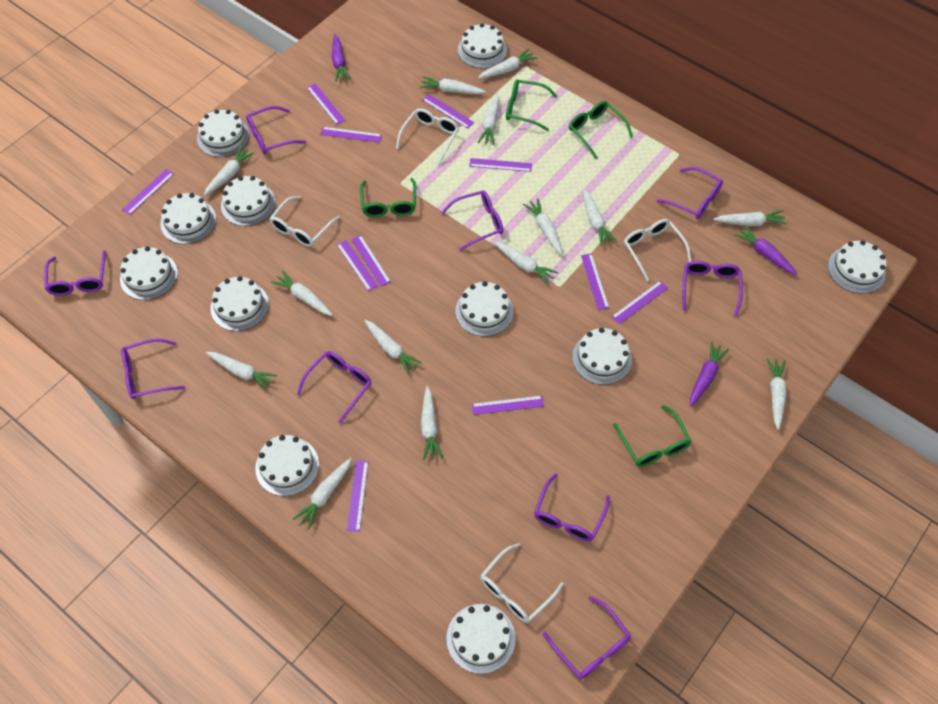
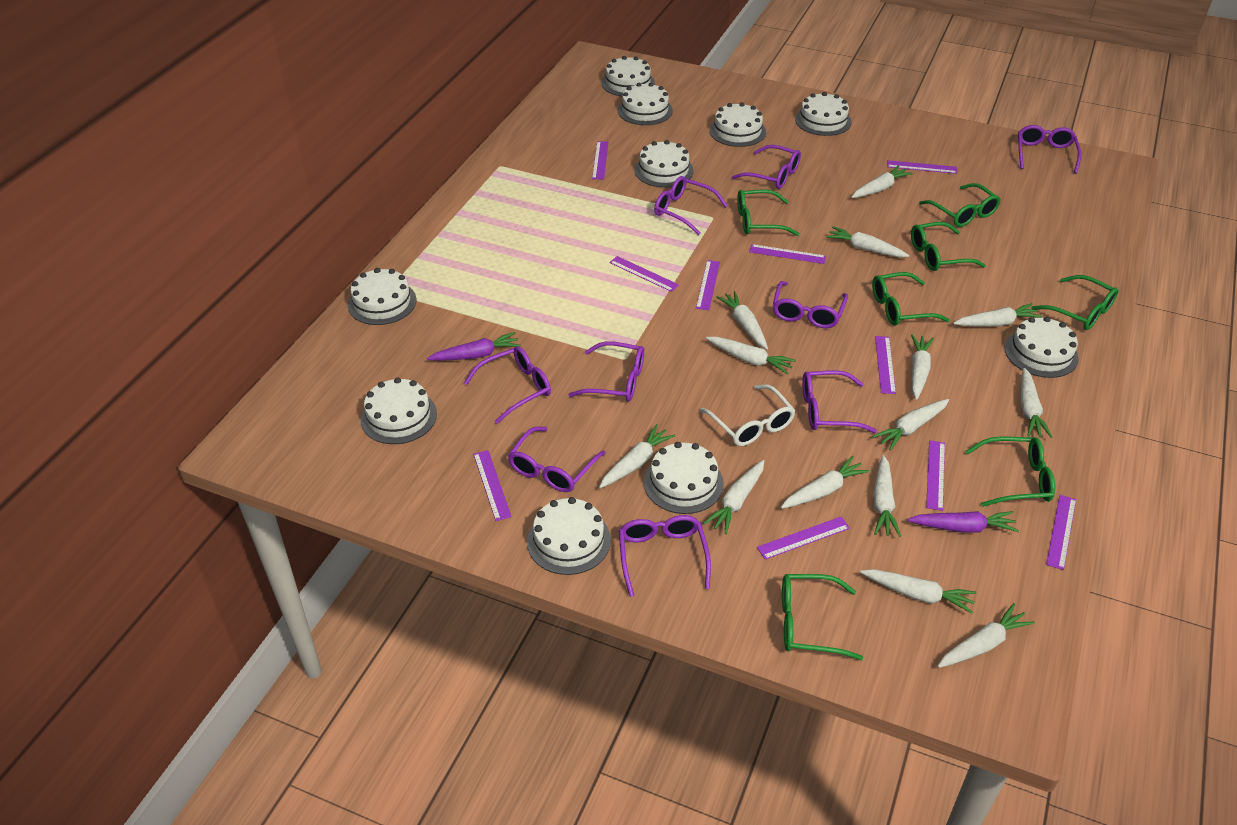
green glasses: 4 -> 7
purple carrot: 3 -> 2
purple ruler: 11 -> 10
white cake: 11 -> 10
white glasses: 4 -> 1

